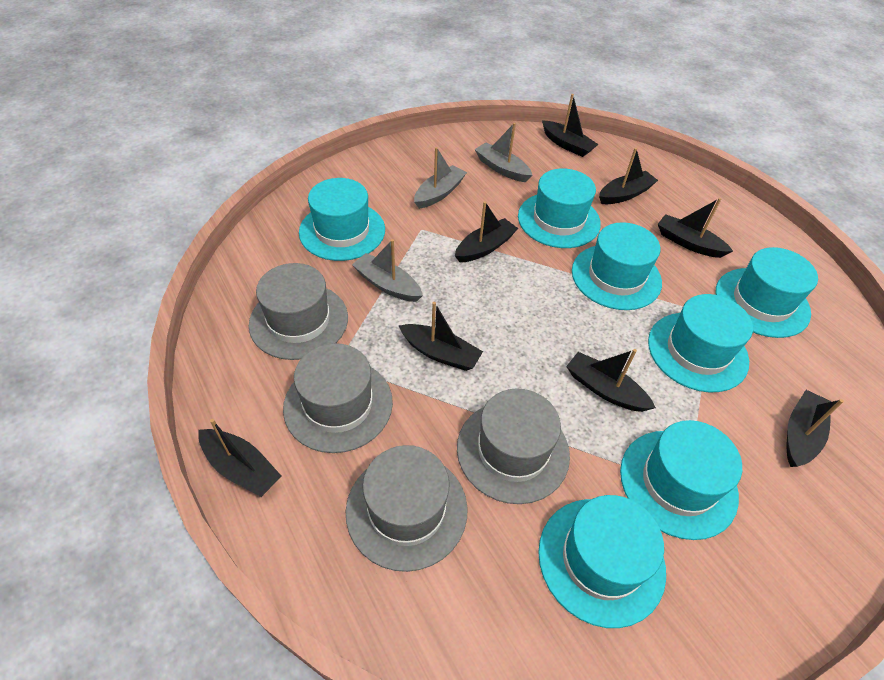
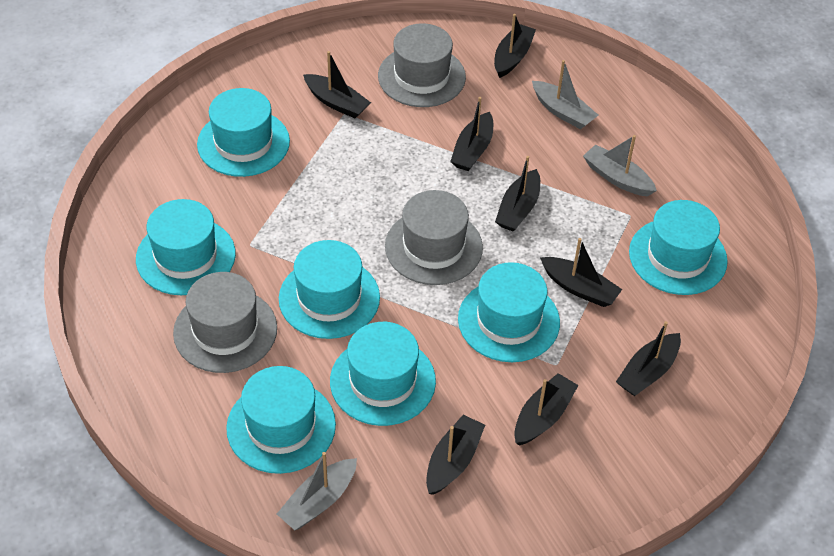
grey hat: 4 -> 3

